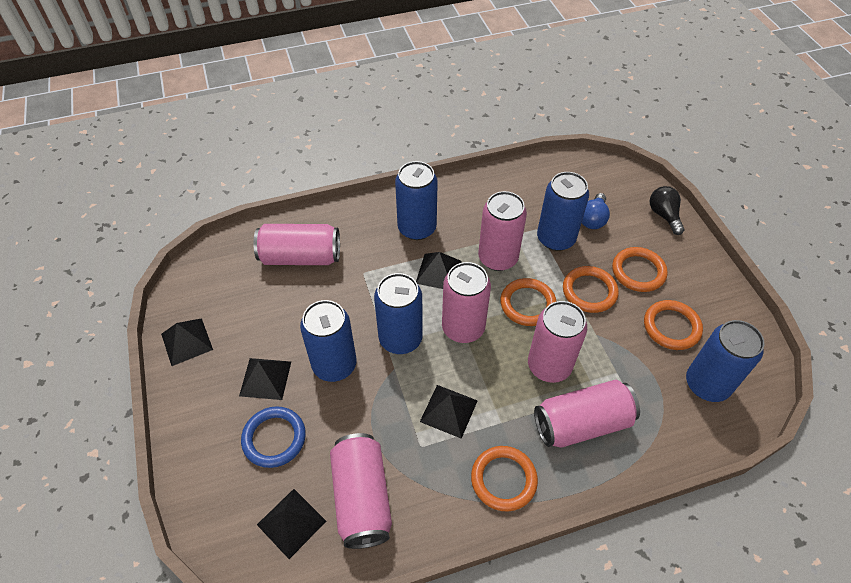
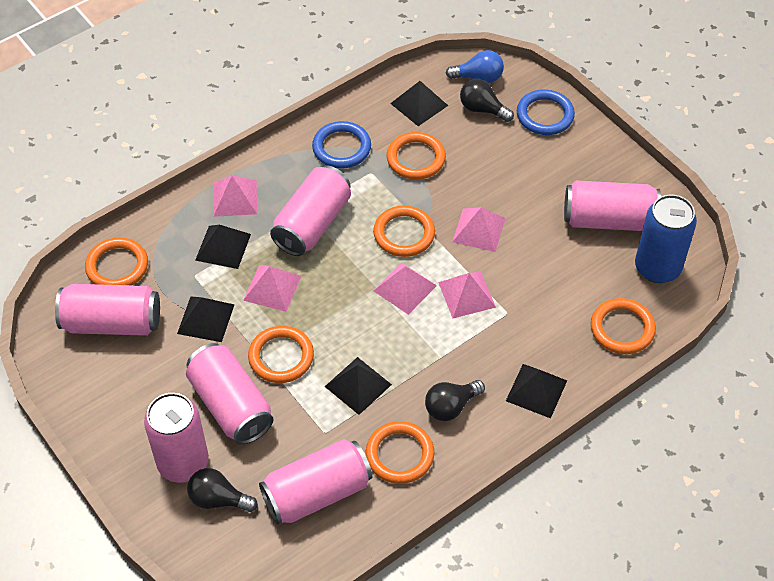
black light bulb: 1 -> 3
blue can: 5 -> 1
blue ring: 1 -> 2
orange ring: 5 -> 6
pink pyramid: 0 -> 5

